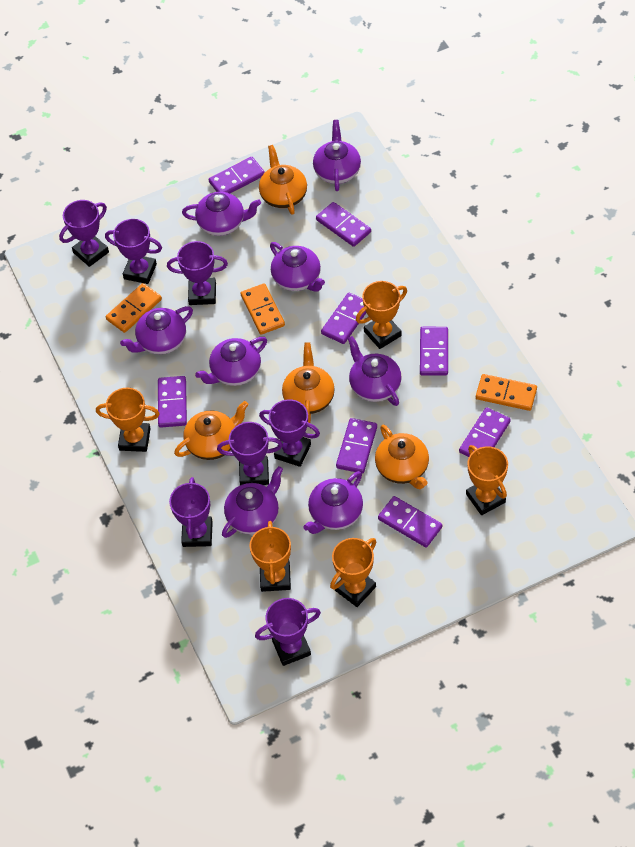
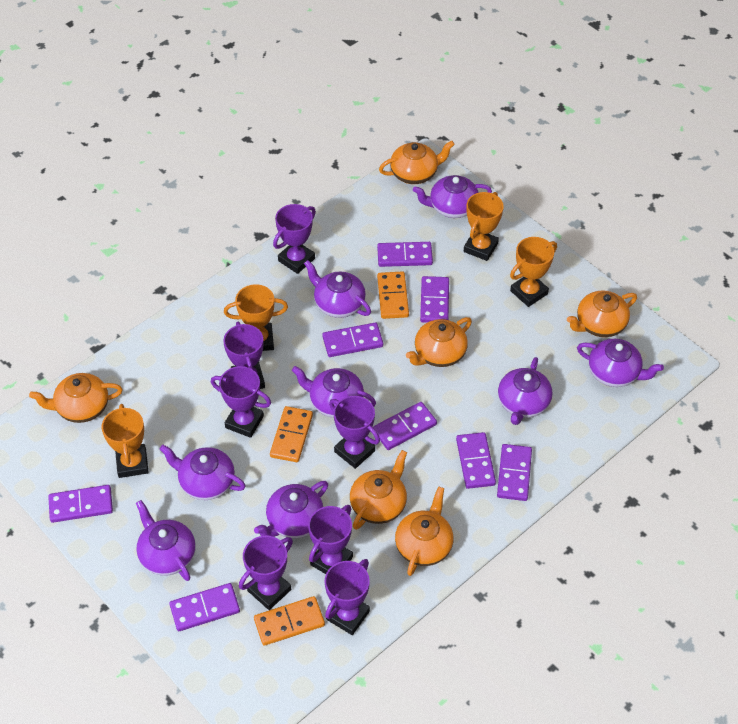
orange teapot: 4 -> 6
orange trophy: 5 -> 4

